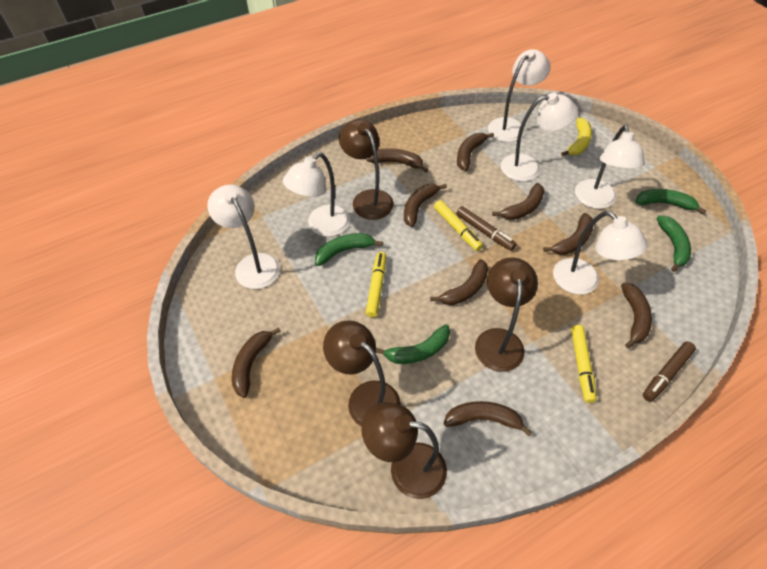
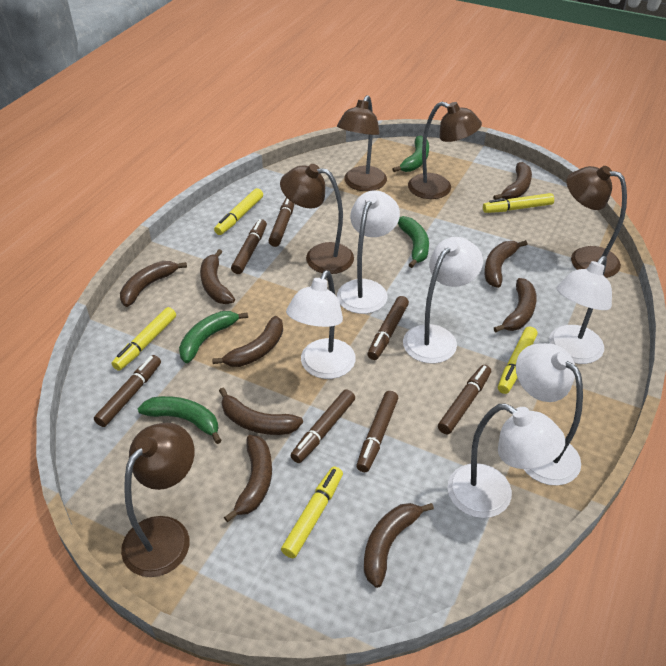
brown lamp: 4 -> 5
brown marker: 2 -> 7
yellow banana: 1 -> 0
yellow marker: 3 -> 5

